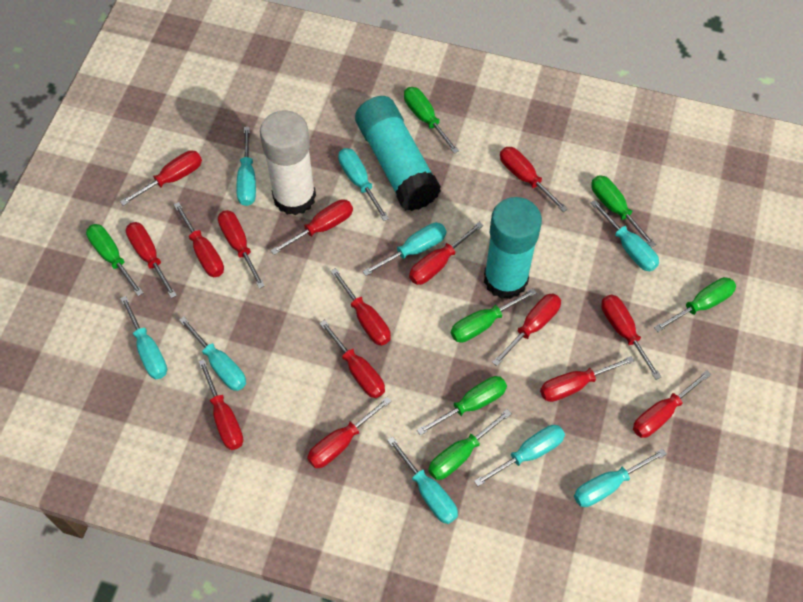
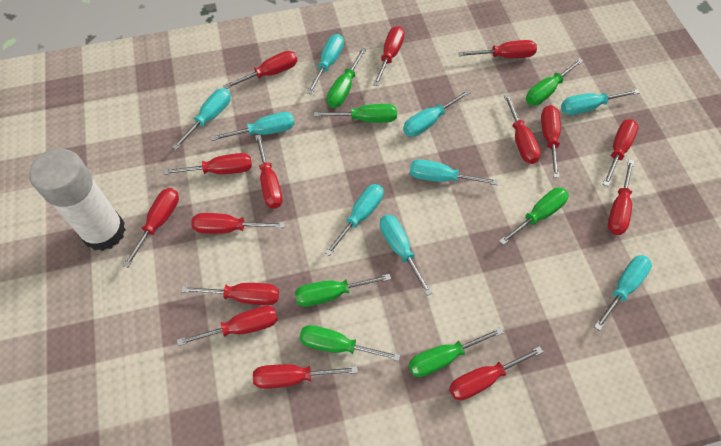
turquoise glue stick: 2 -> 0

